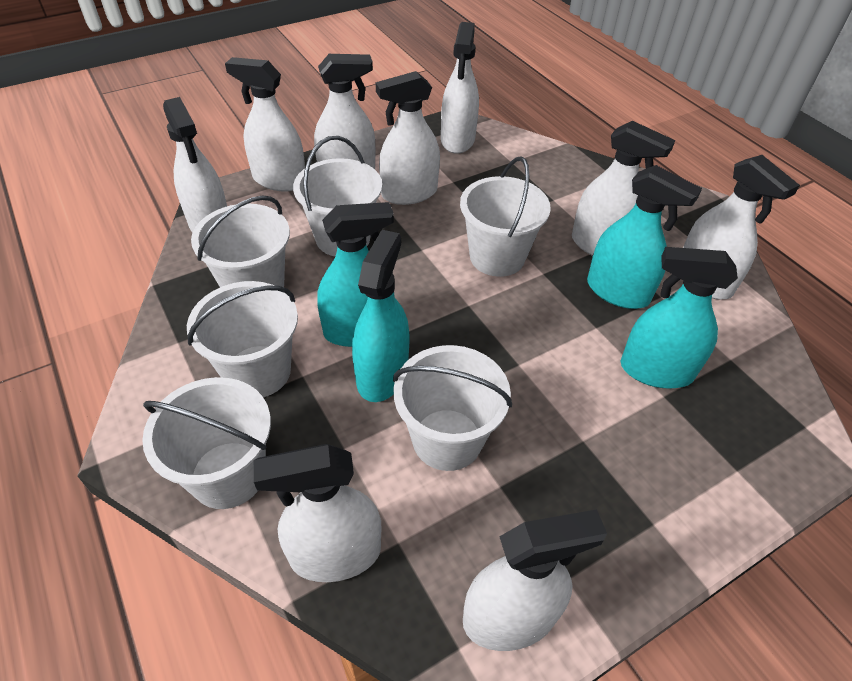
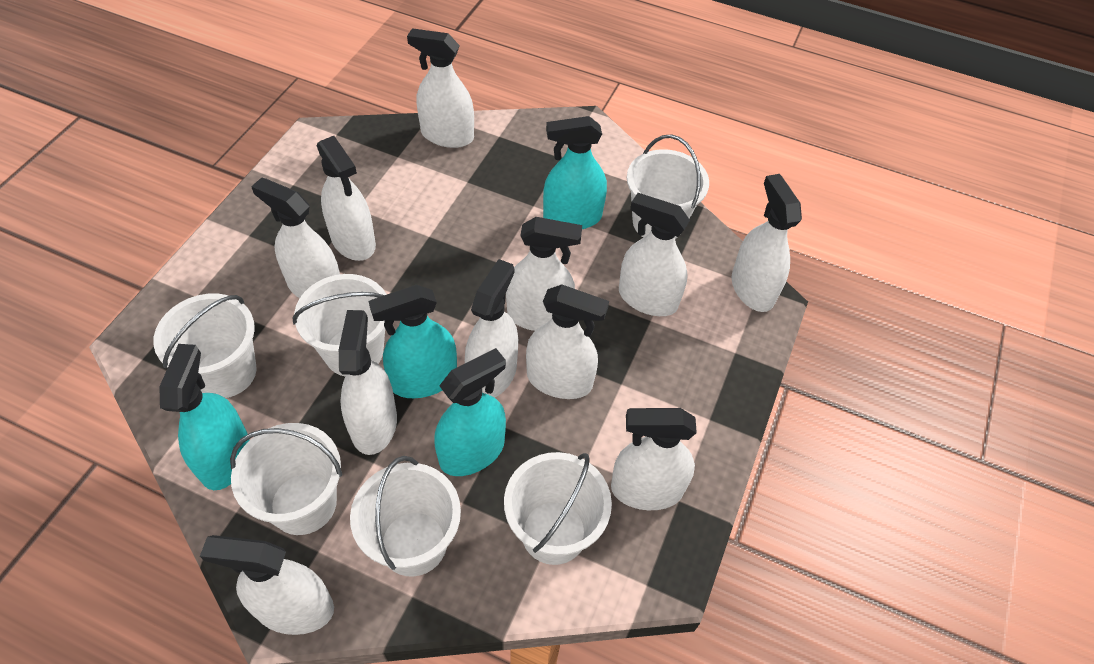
white spray bottle: 9 -> 11

